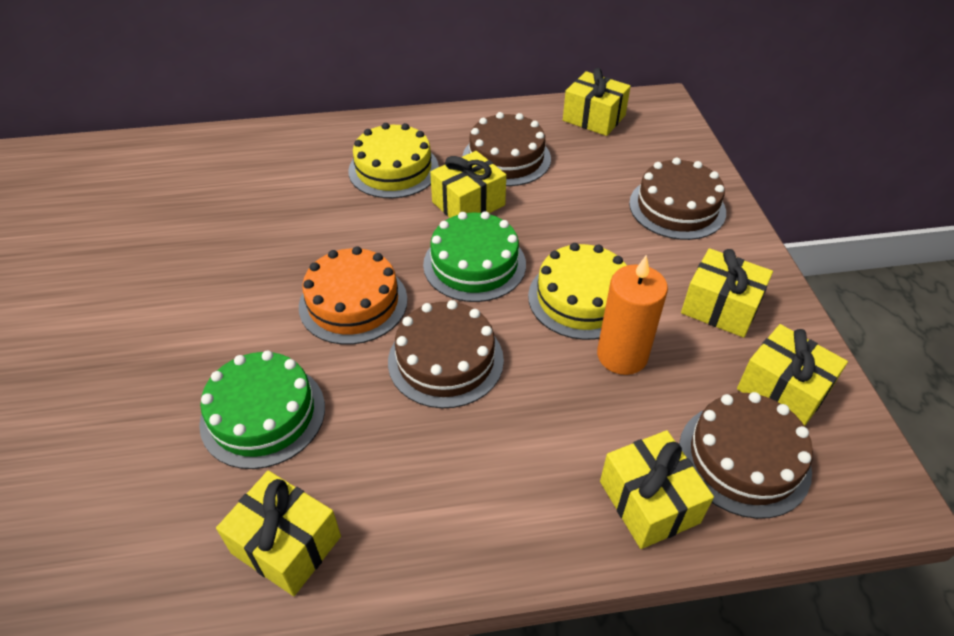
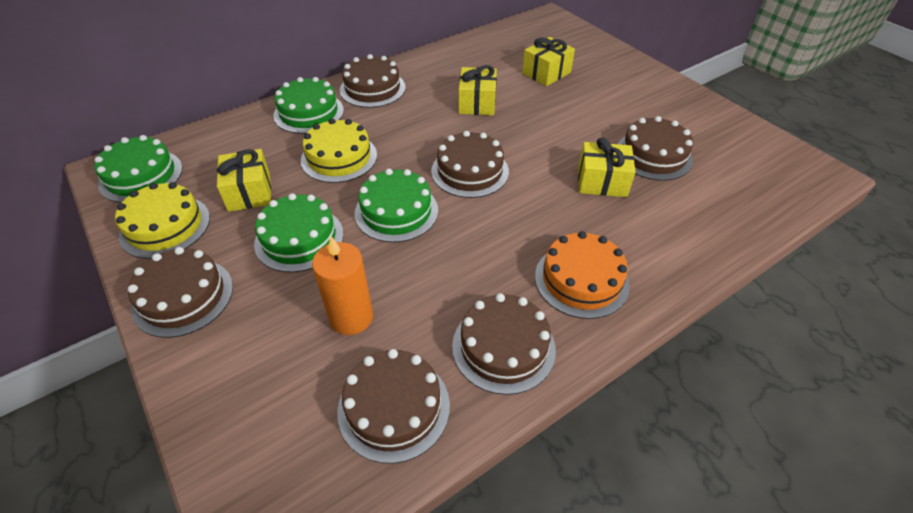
brown cake: 4 -> 6
green cake: 2 -> 4
yellow gift: 6 -> 4

